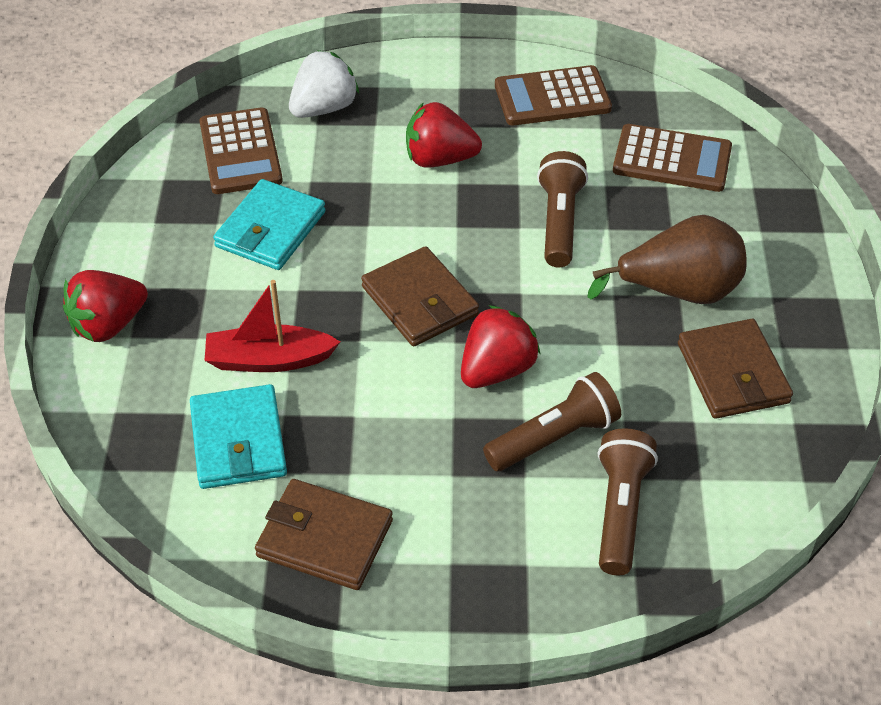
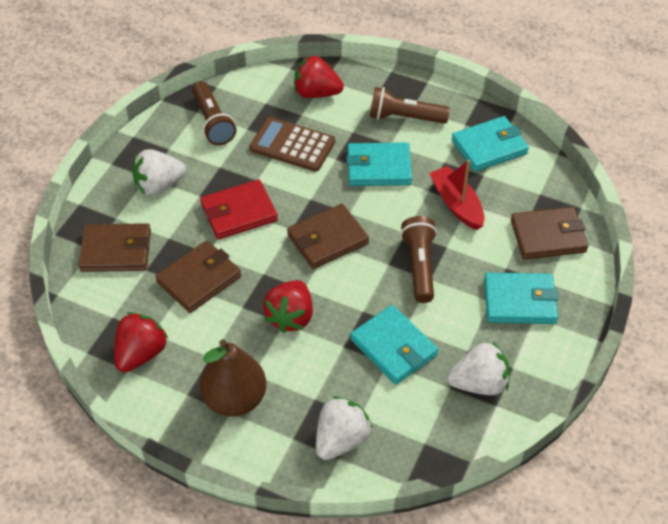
brown calculator: 3 -> 1
brown wallet: 3 -> 4
red wallet: 0 -> 1
turquoise wallet: 2 -> 4
white strawberry: 1 -> 3

